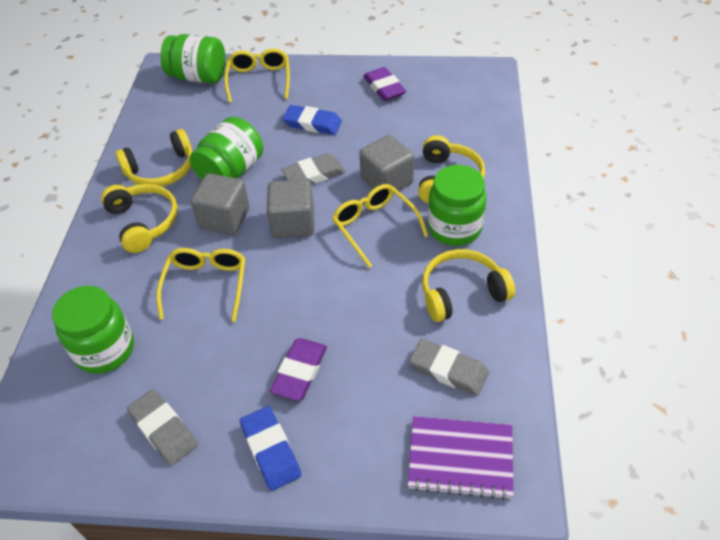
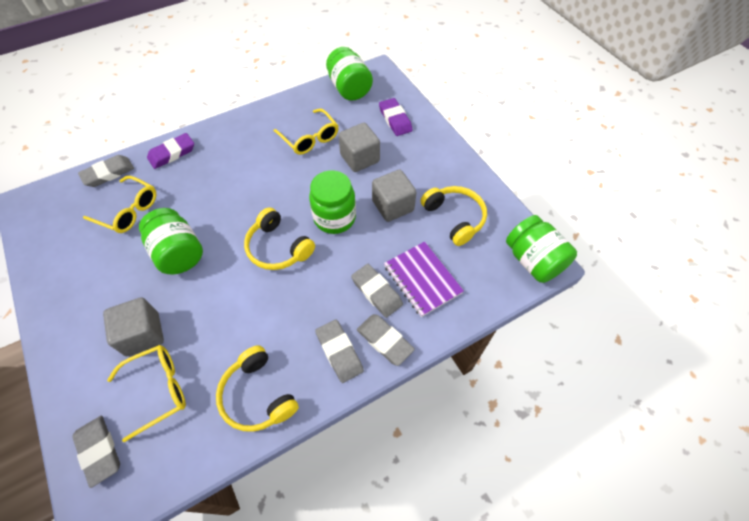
blue eraser: 2 -> 0
grey eraser: 3 -> 5
yellow headphones: 4 -> 3

